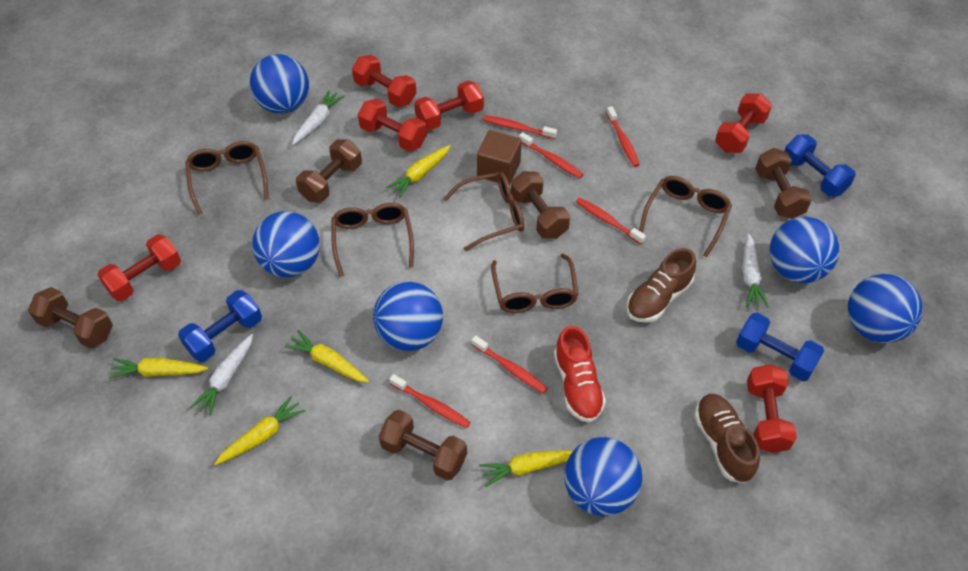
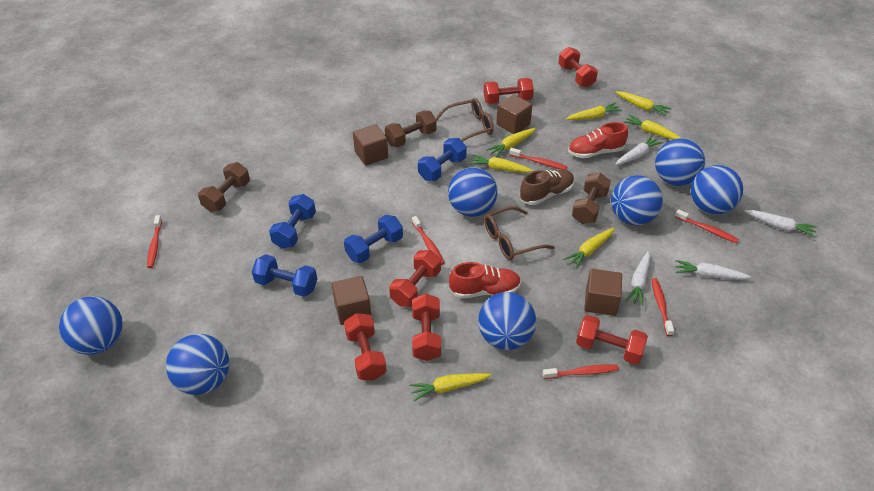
blue ball: 6 -> 7
blue dumbbell: 3 -> 4
brown cube: 1 -> 4
brown dumbbell: 5 -> 3
brown glasses: 5 -> 2
brown shoe: 2 -> 1
red shoe: 1 -> 2
white carrot: 3 -> 4
yellow carrot: 5 -> 7

